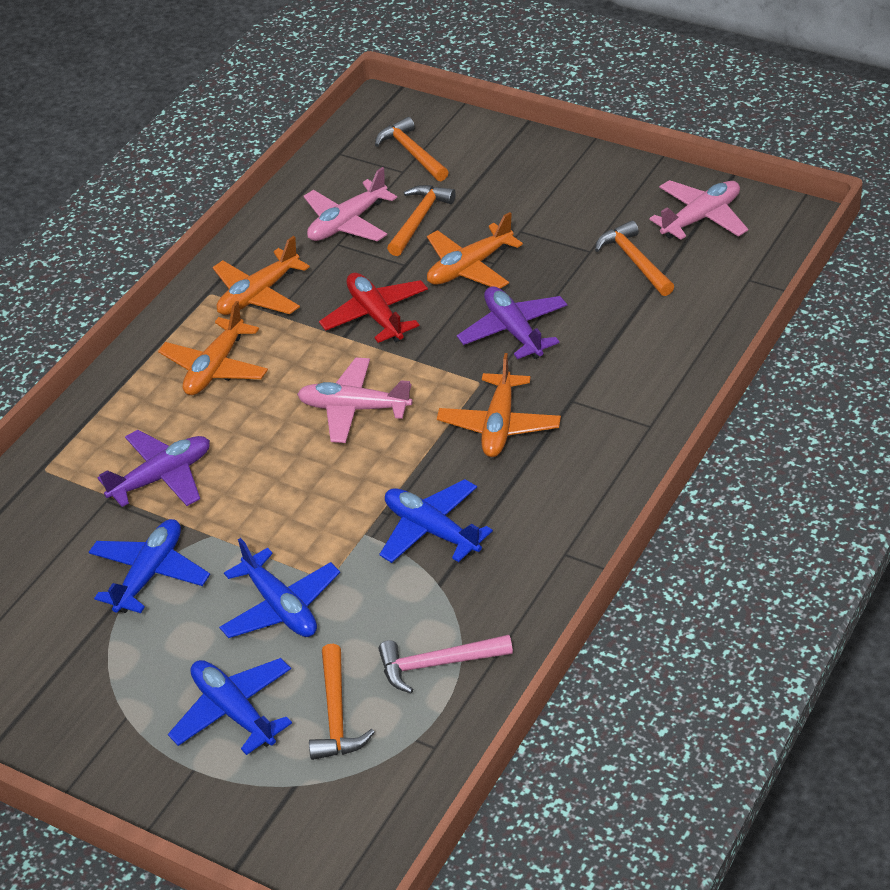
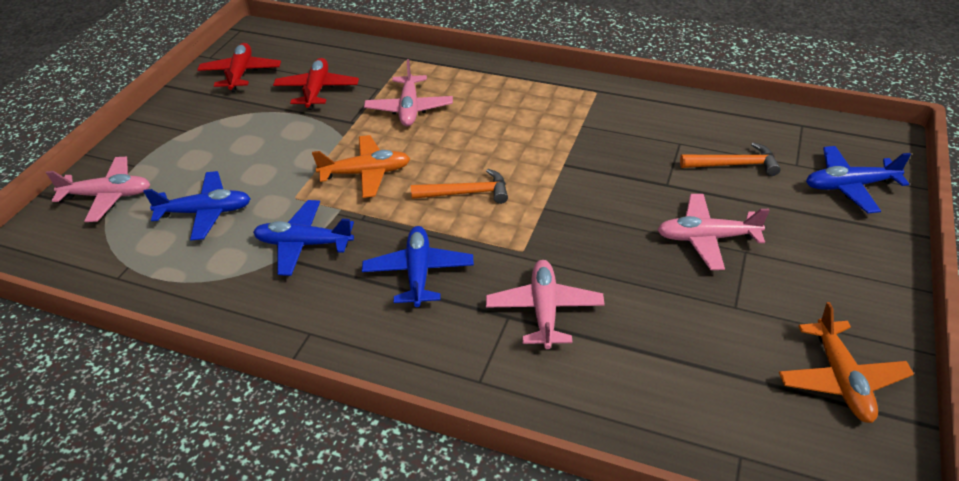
orange hammer: 4 -> 2
orange plane: 4 -> 2
pink hammer: 1 -> 0
pink plane: 3 -> 4
purple plane: 2 -> 0
red plane: 1 -> 2

